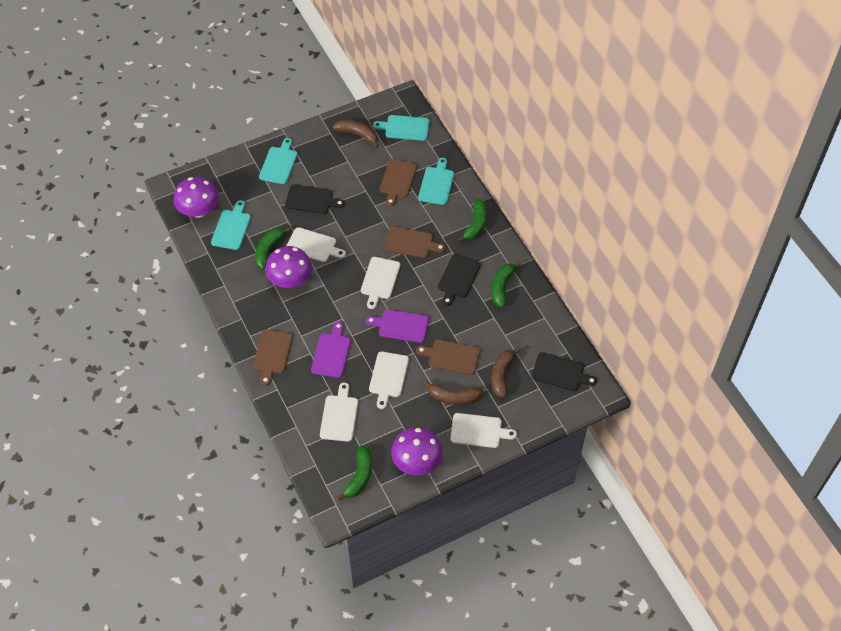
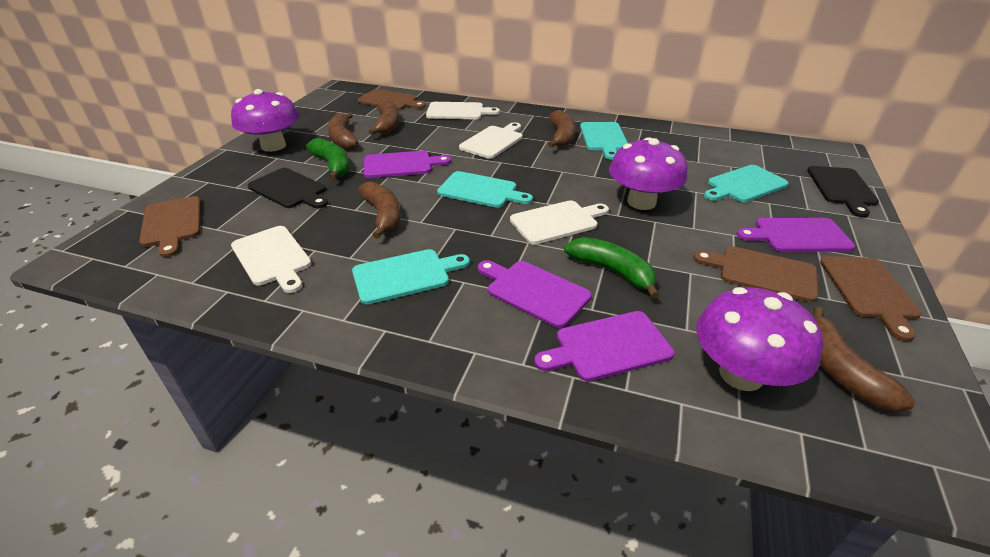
black cutting board: 3 -> 2
brown banana: 3 -> 5
green banana: 4 -> 2
purple cutting board: 2 -> 4
white cutting board: 5 -> 4

